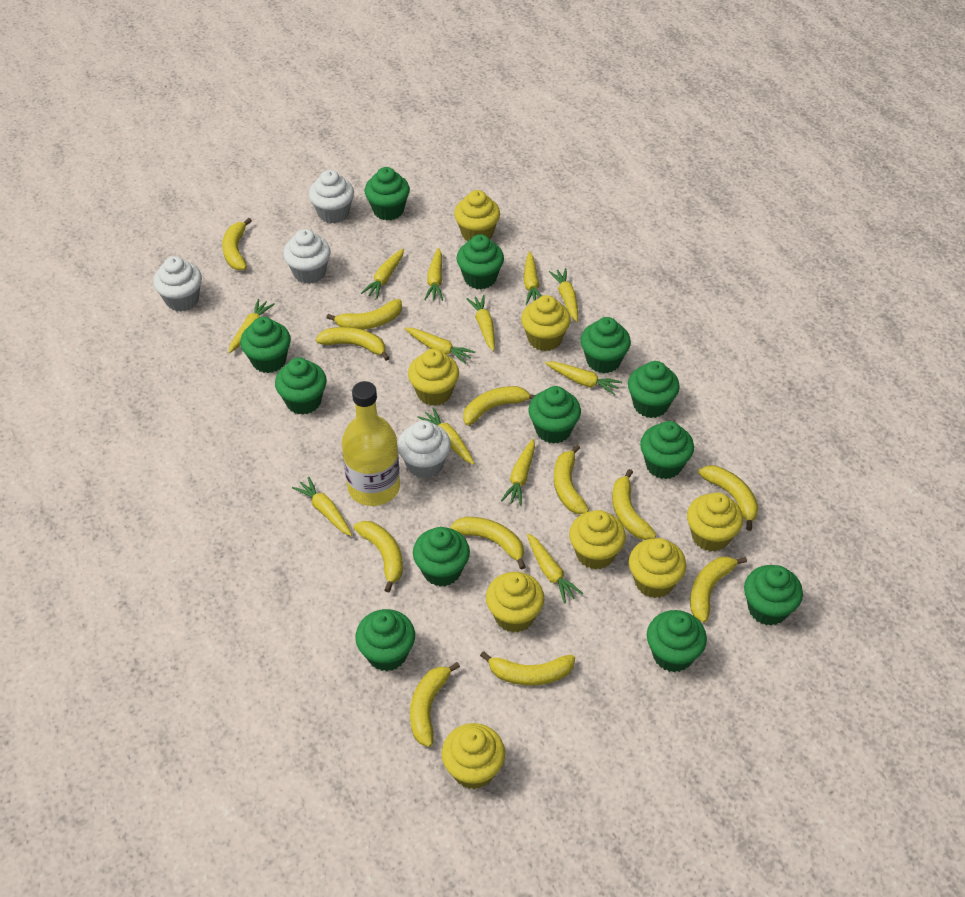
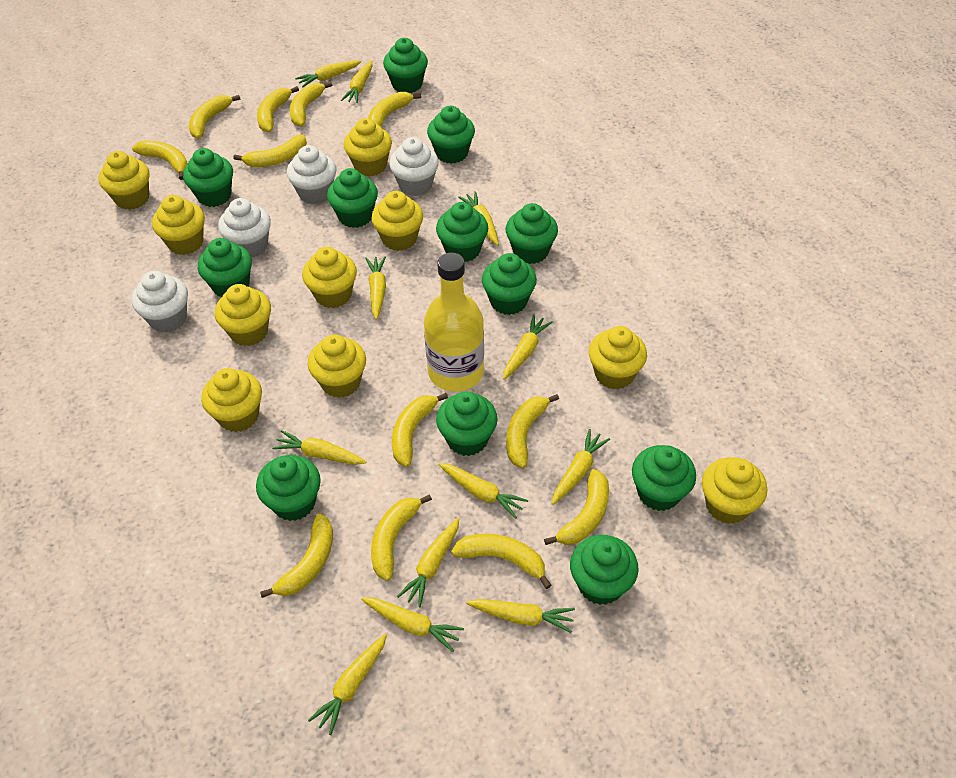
yellow cupcake: 8 -> 10

